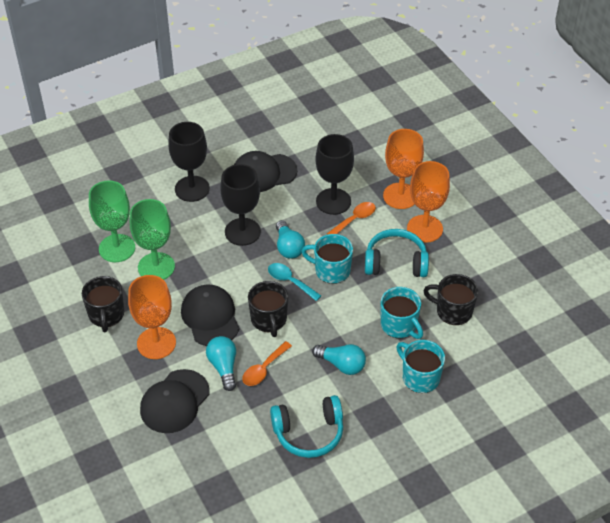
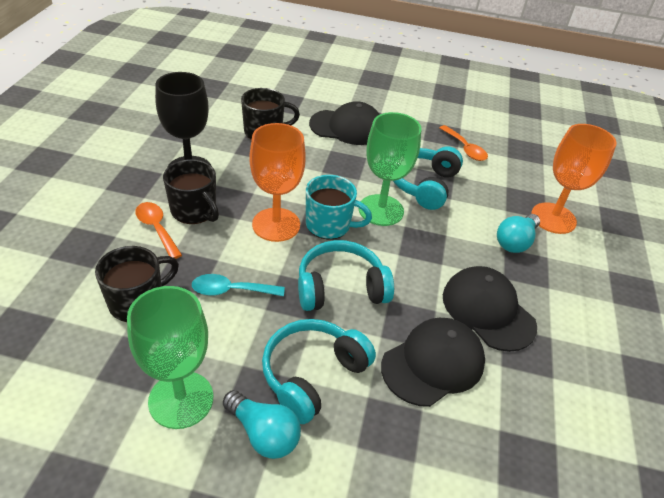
black goblet: 3 -> 1
orange goblet: 3 -> 2
turquoise headphones: 2 -> 3
turquoise light bulb: 3 -> 2
turquoise mug: 3 -> 1

